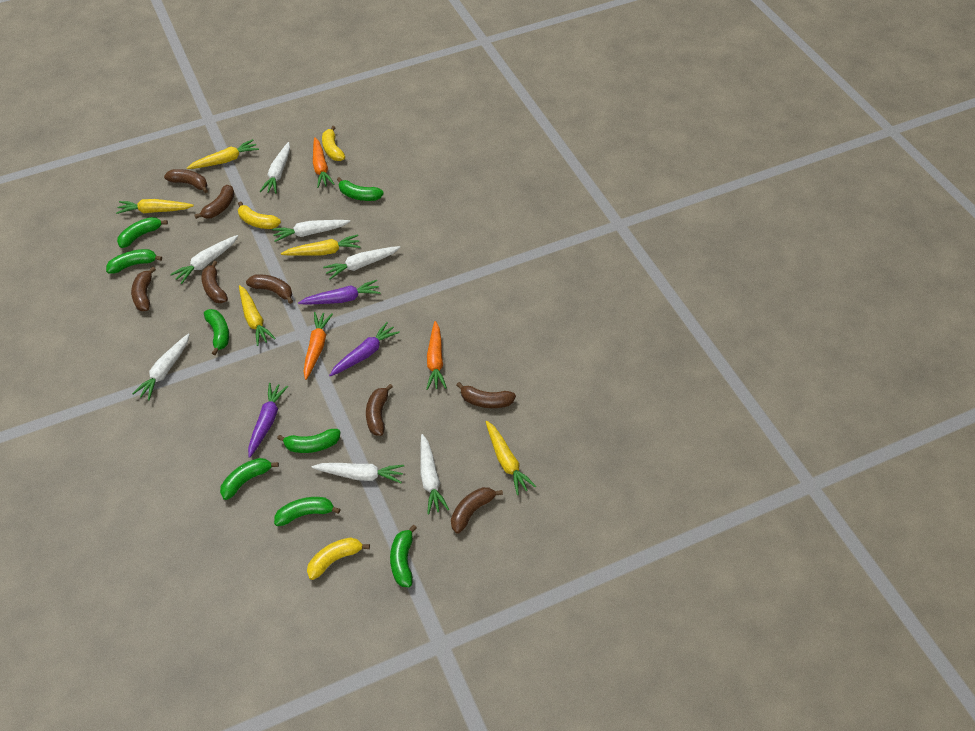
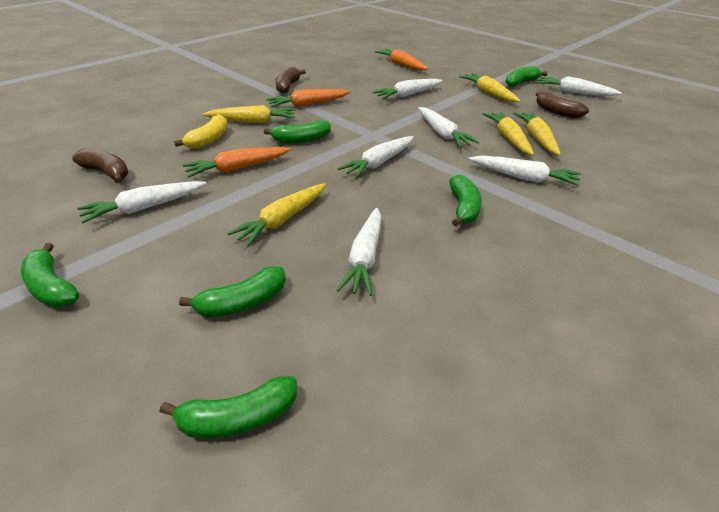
brown banana: 8 -> 3
green banana: 8 -> 6
purple carrot: 3 -> 0
yellow banana: 3 -> 1

